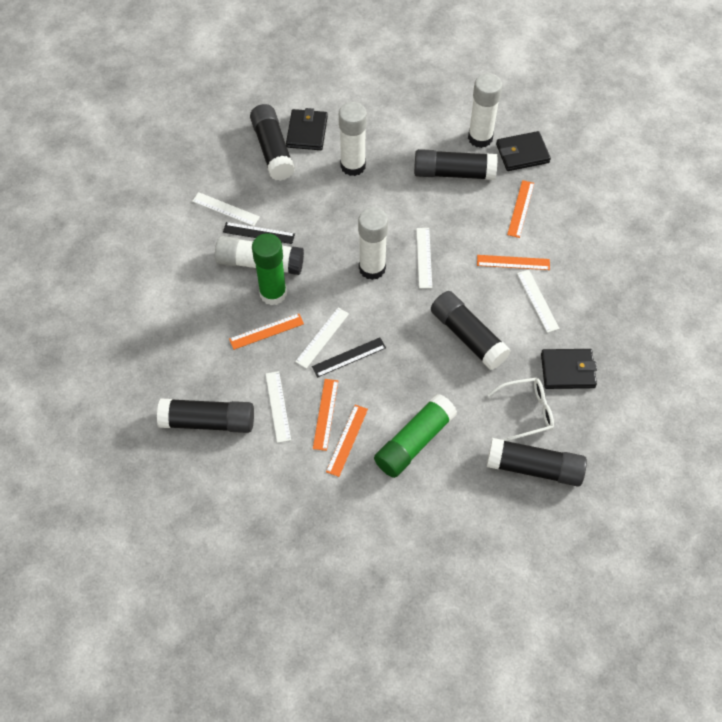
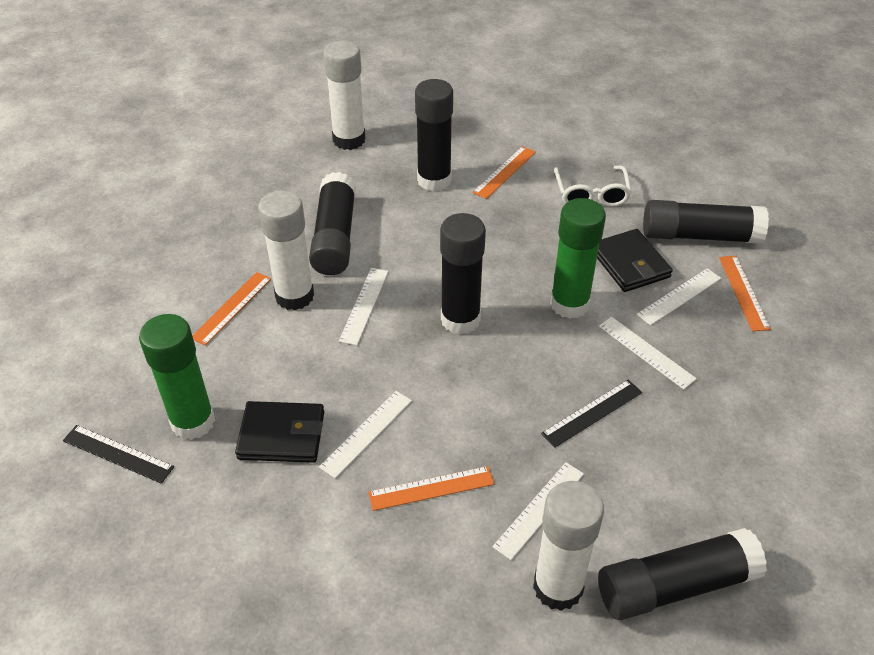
black wallet: 3 -> 2
orange ruler: 5 -> 4
white glue stick: 4 -> 3

